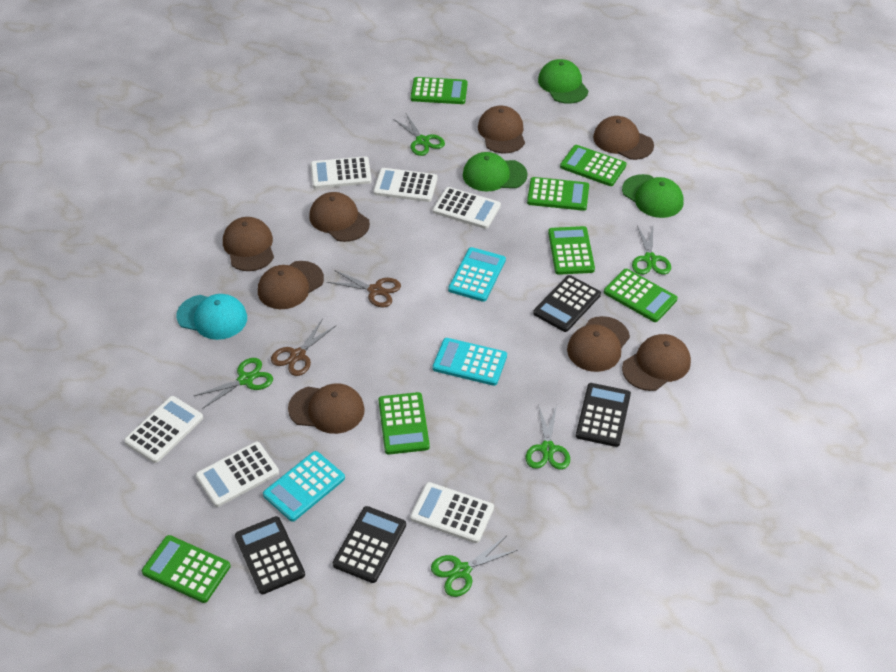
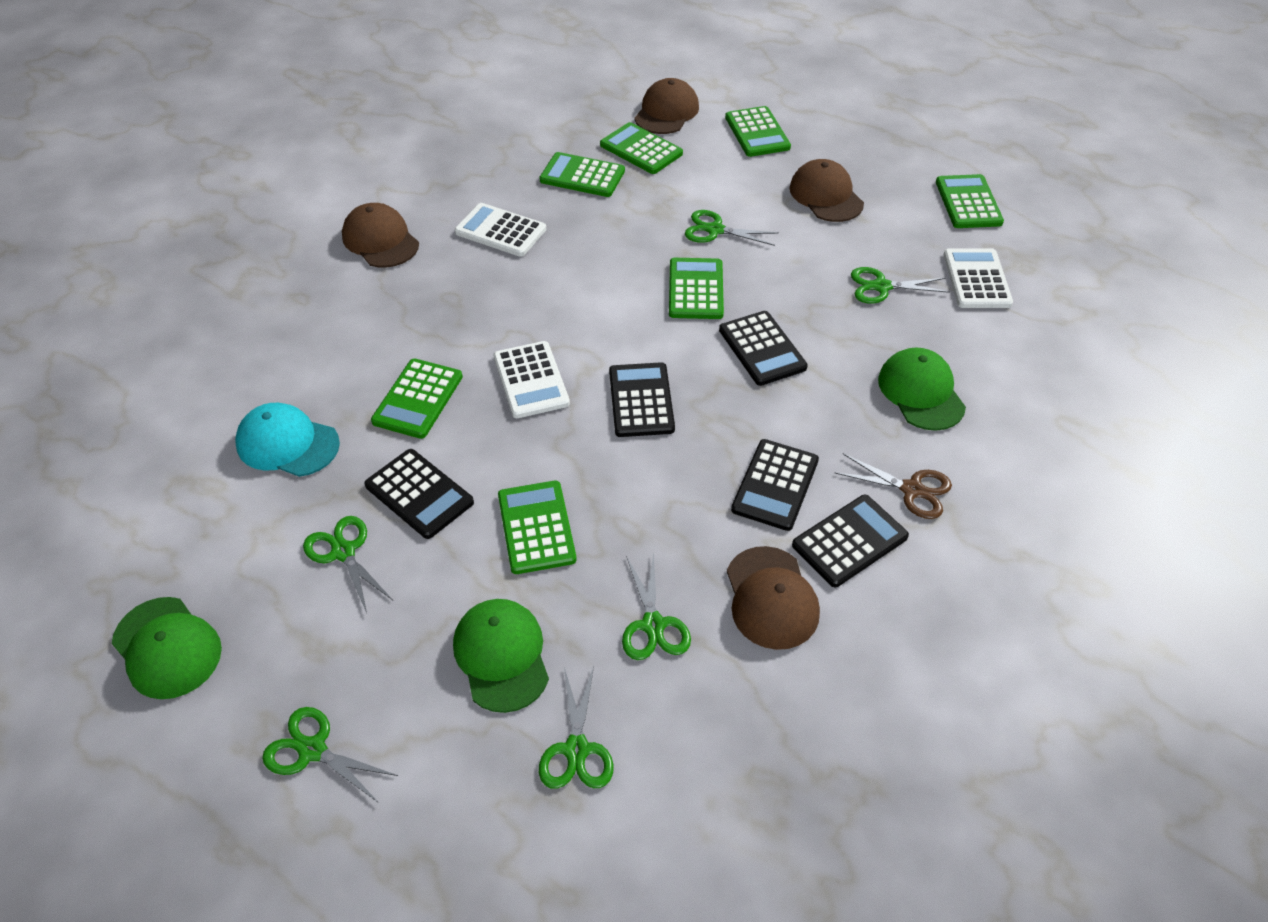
black calculator: 4 -> 5
brown cap: 8 -> 4
brown scissors: 2 -> 1
green scissors: 5 -> 6
turquoise calculator: 3 -> 0
white calculator: 6 -> 3

